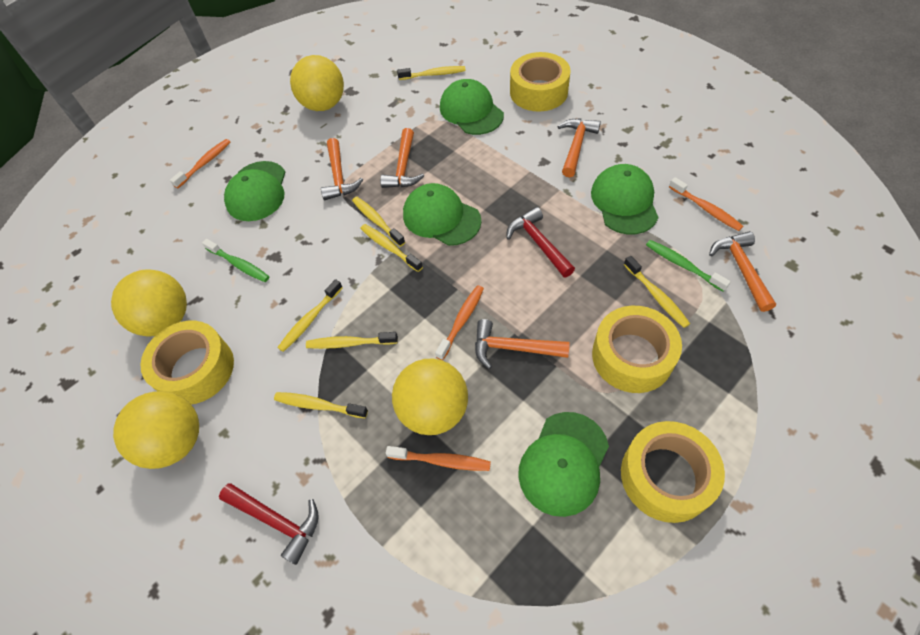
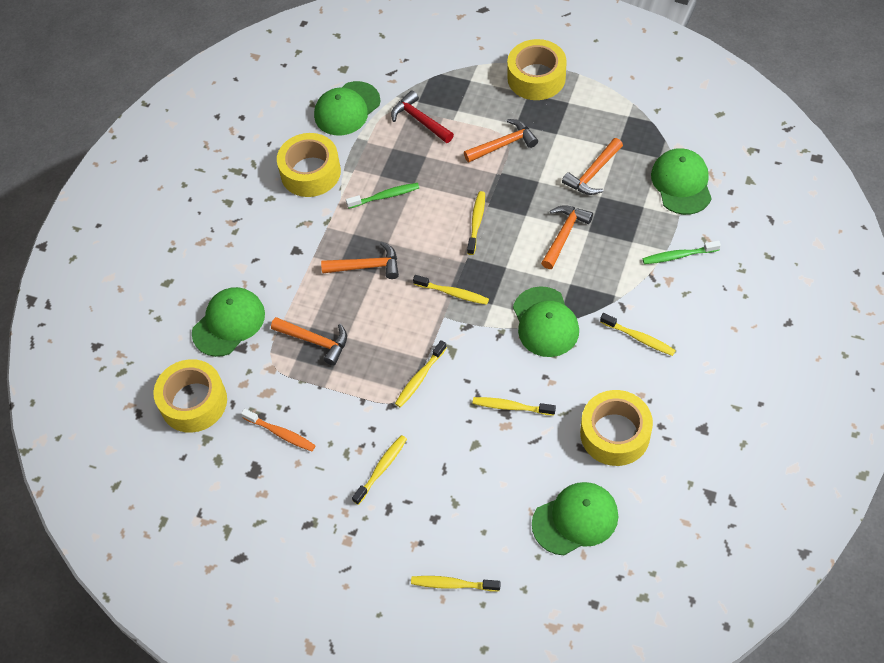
orange toothbrush: 4 -> 1
red hammer: 2 -> 1
yellow ball: 4 -> 0

